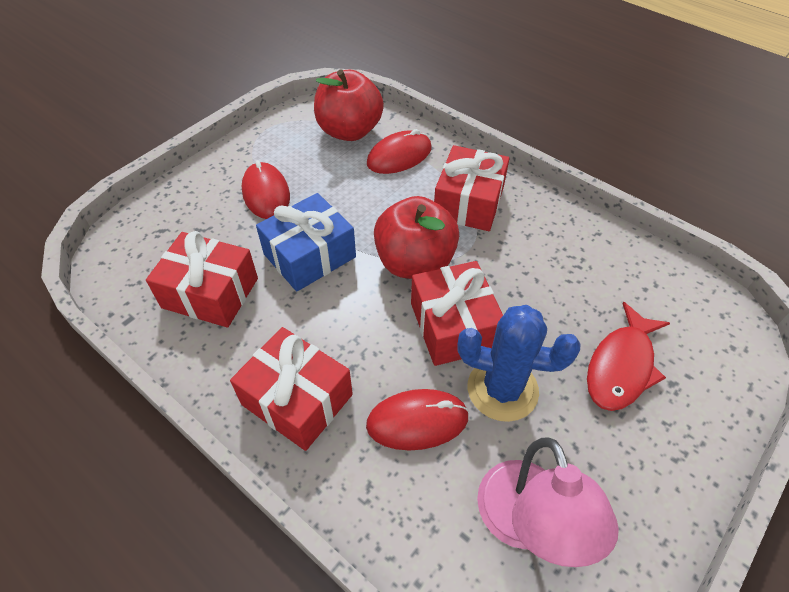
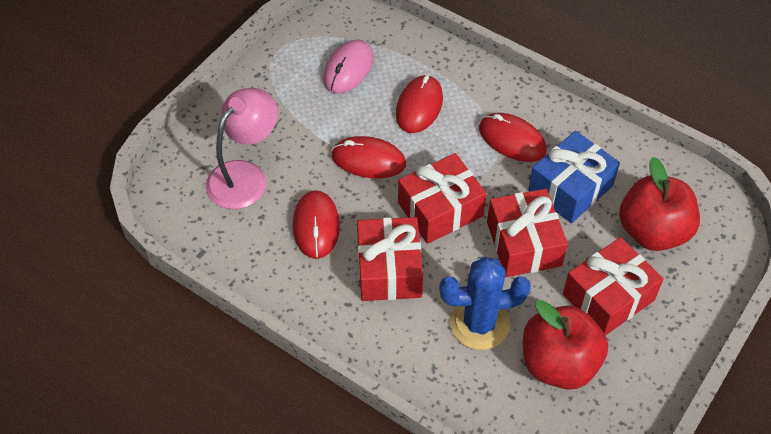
pink mouse: 0 -> 1
red fish: 1 -> 0
red mouse: 3 -> 4

